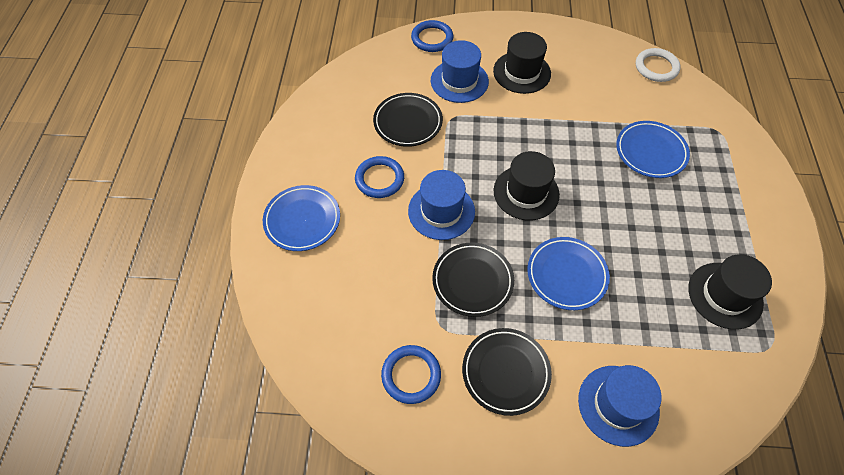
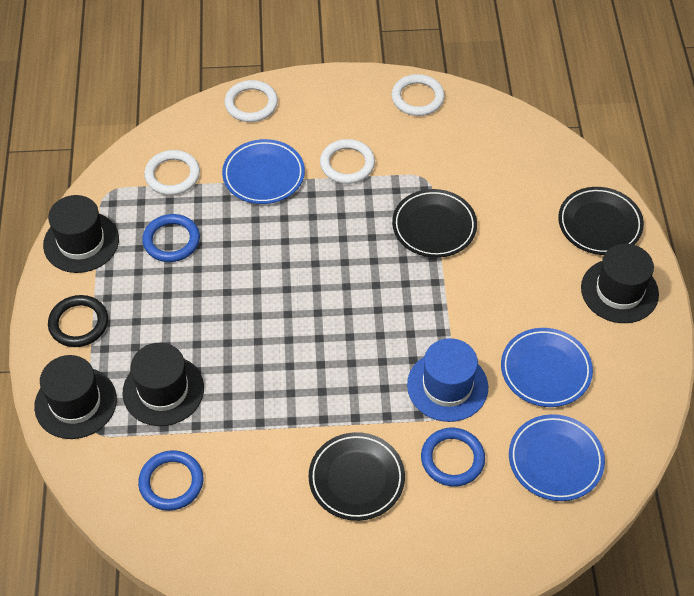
black hat: 3 -> 4
black ring: 0 -> 1
blue hat: 3 -> 1
white ring: 1 -> 4

